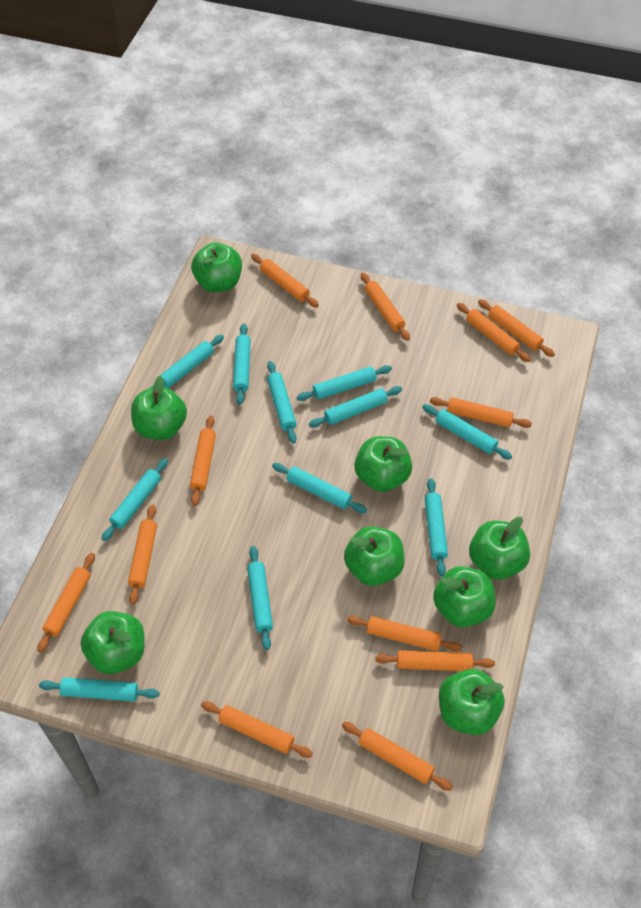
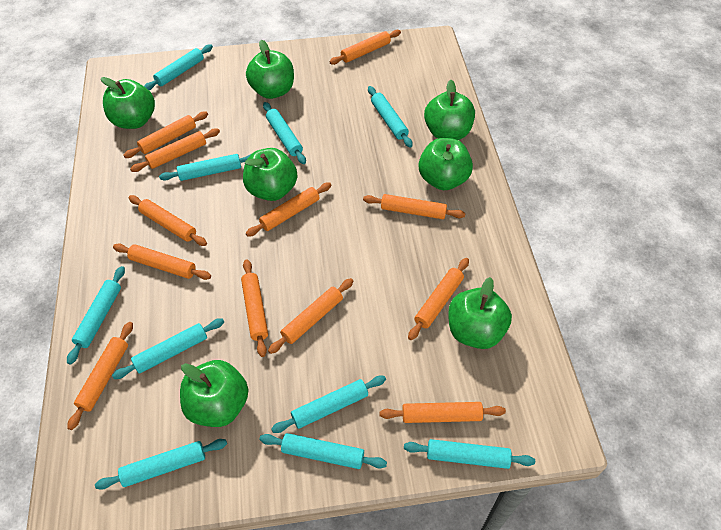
green apple: 8 -> 7
turquoise rolling pin: 11 -> 10

